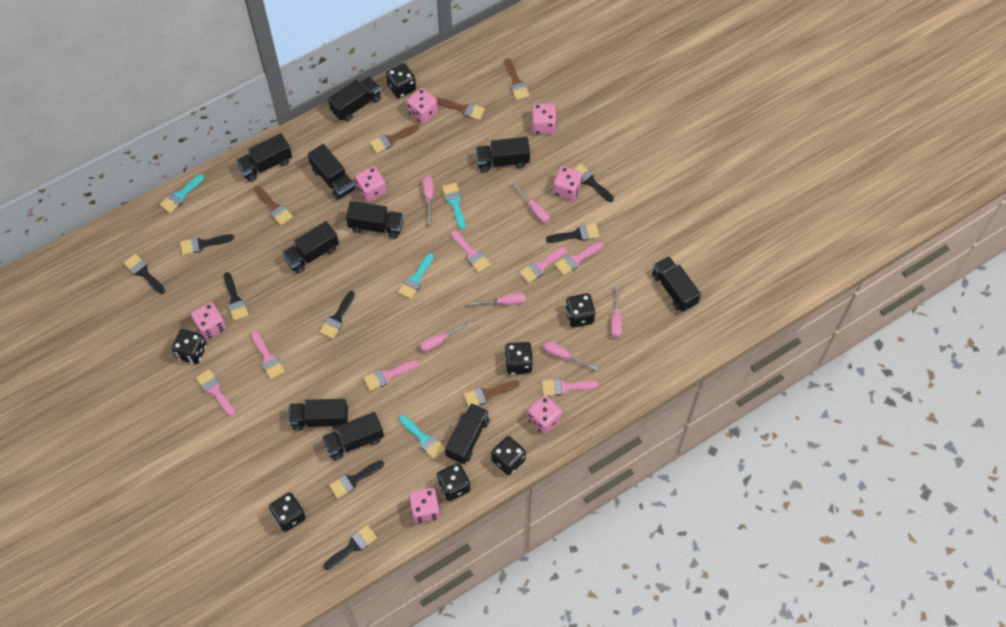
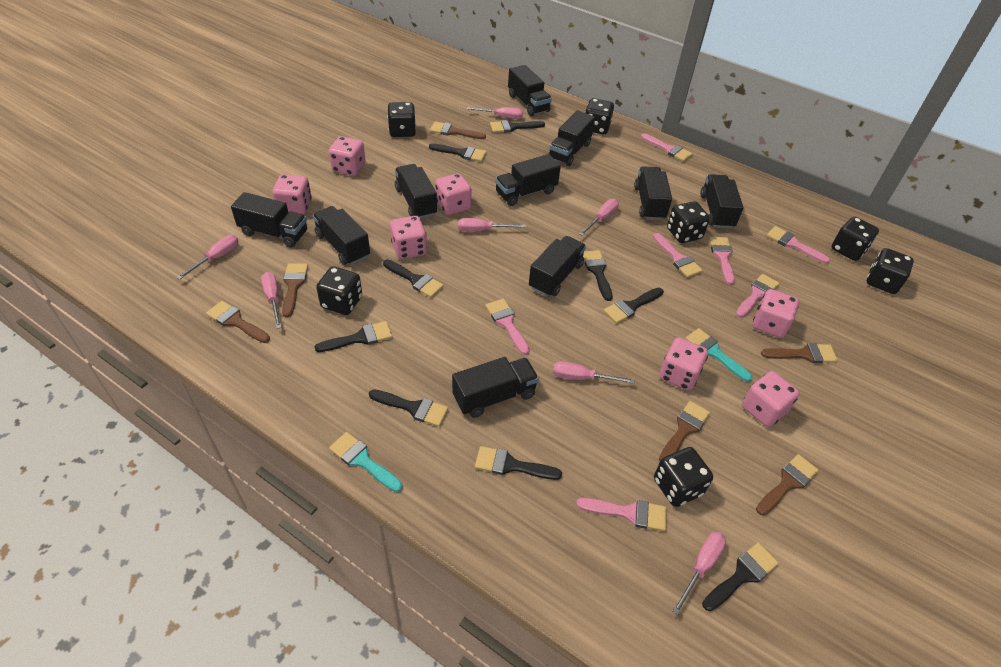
black brush: 8 -> 9
brown brush: 5 -> 6
pink screwdriver: 6 -> 7
turquoise brush: 4 -> 2

